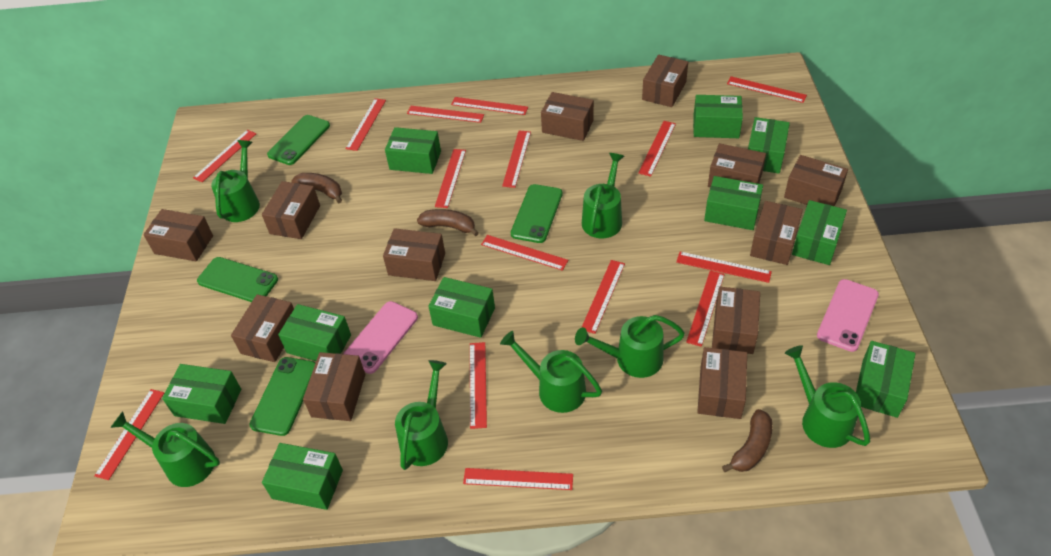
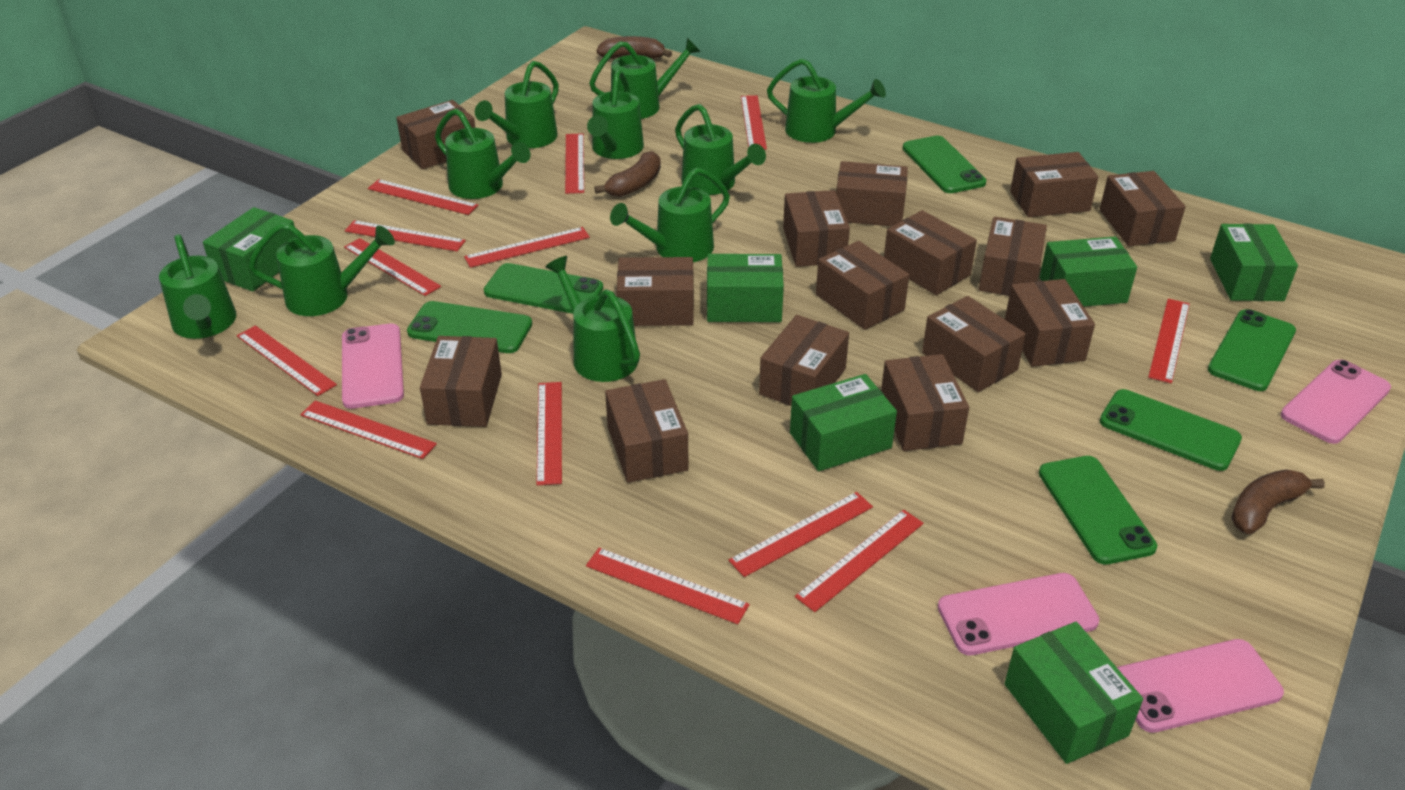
brown box: 12 -> 15
green box: 10 -> 6
green phone: 4 -> 6
green watering can: 7 -> 10
pink phone: 2 -> 4
red ruler: 15 -> 13

